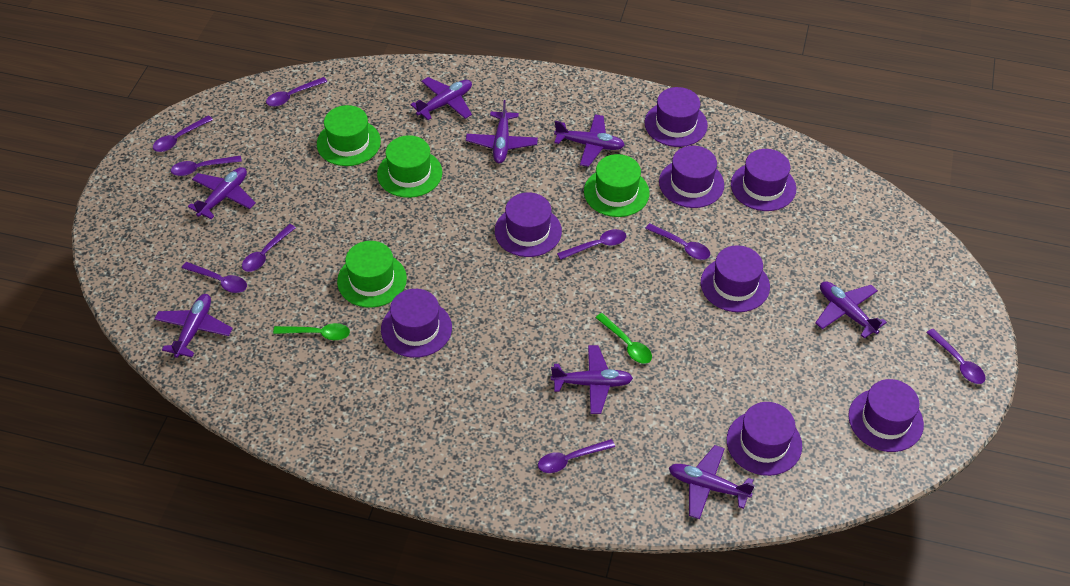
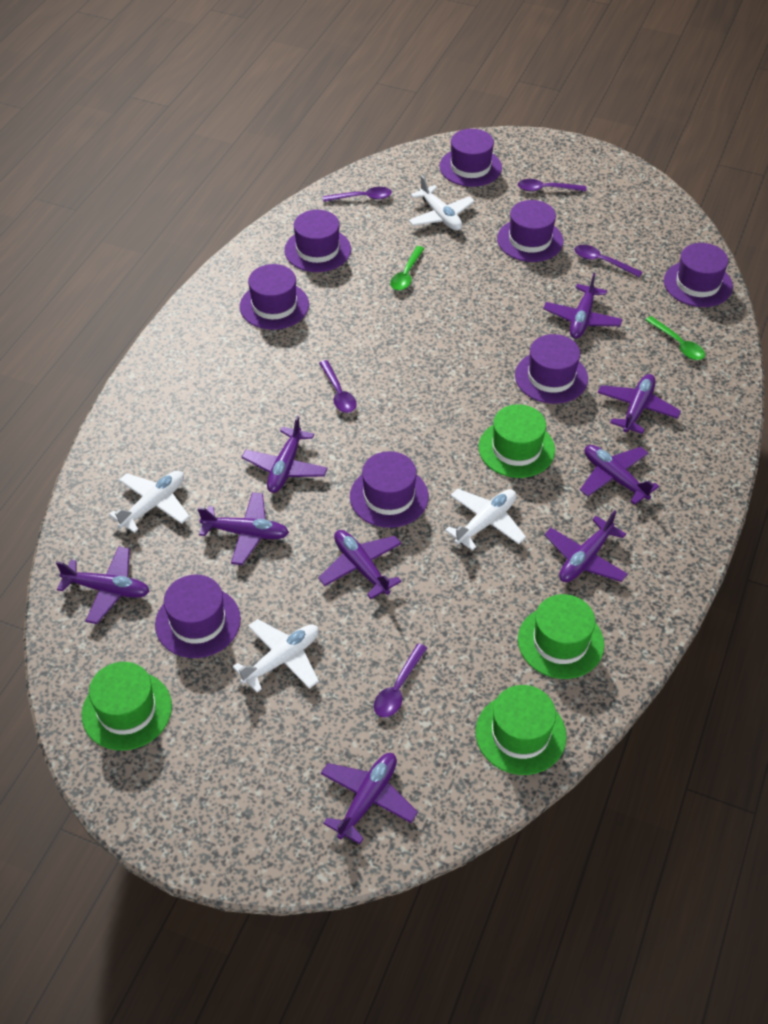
purple plane: 8 -> 9
purple spoon: 9 -> 5
white plane: 0 -> 4

